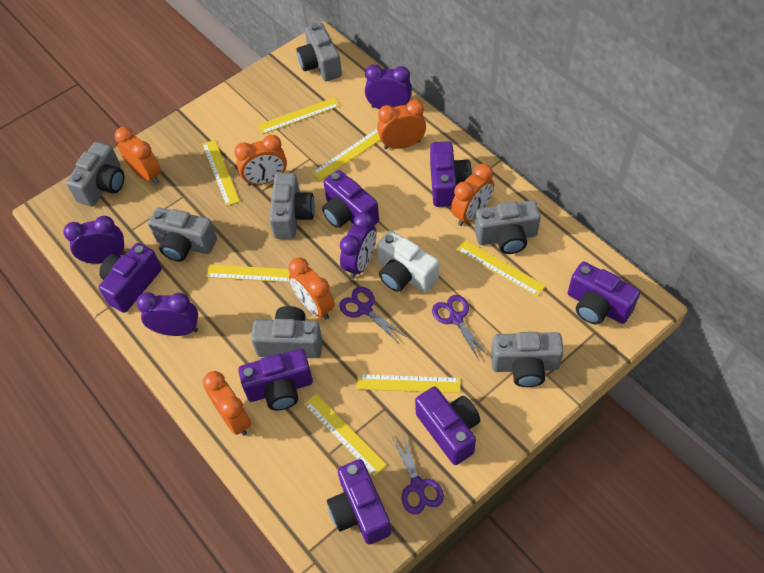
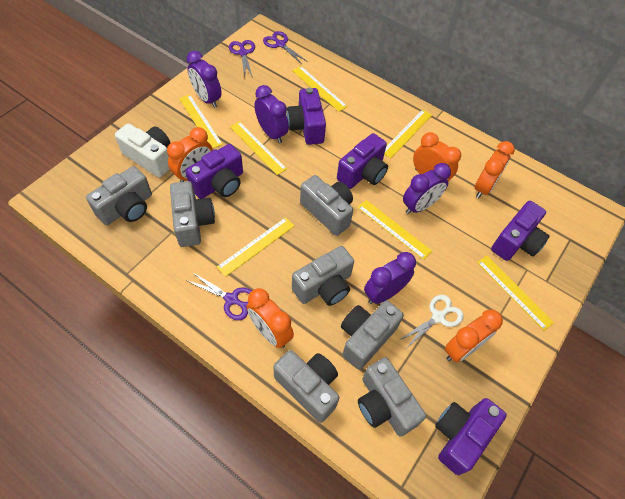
orange clock: 6 -> 5
purple camera: 7 -> 5
white scissors: 0 -> 1

